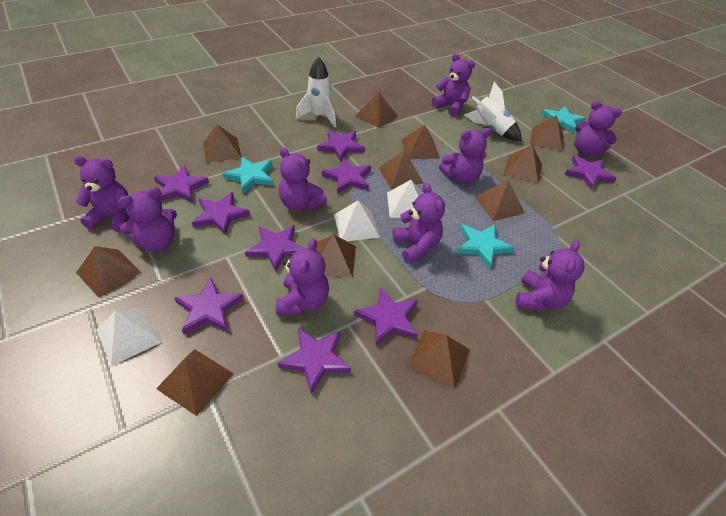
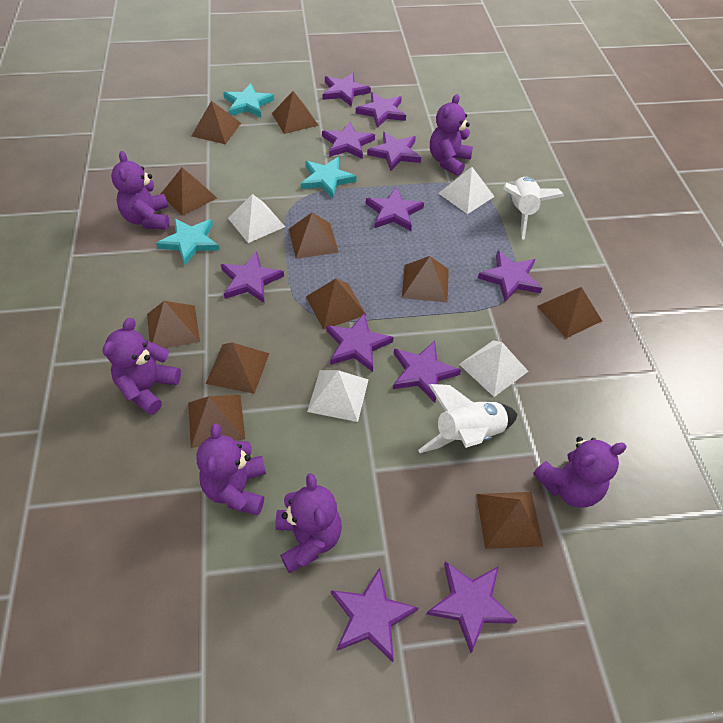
purple star: 9 -> 11
purple teddy bear: 9 -> 6
white pyramid: 3 -> 4

